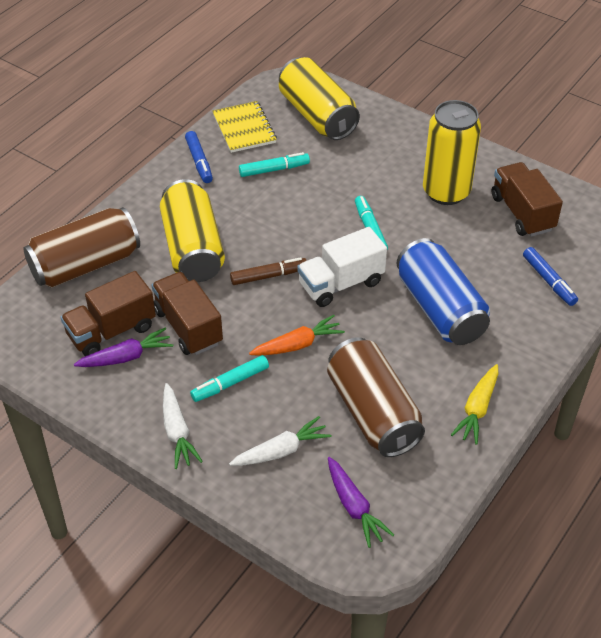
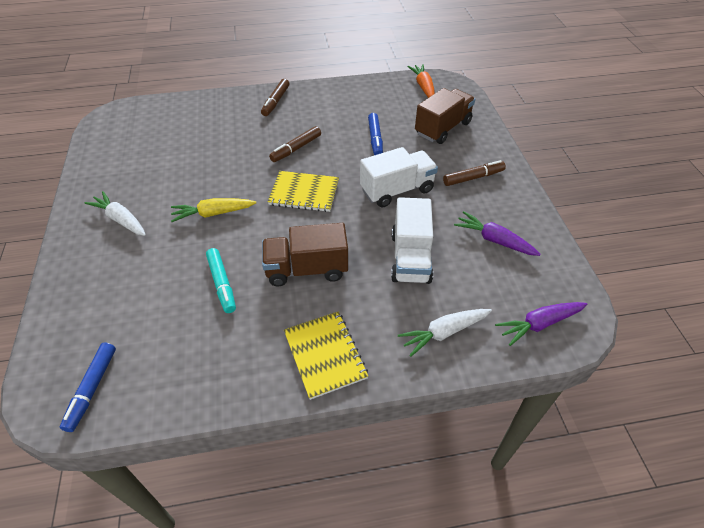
blue can: 1 -> 0
brown can: 2 -> 0
brown marker: 1 -> 3
brown truck: 3 -> 2
turquoise marker: 3 -> 1
white truck: 1 -> 2
yellow can: 3 -> 0
yellow notebook: 1 -> 2

